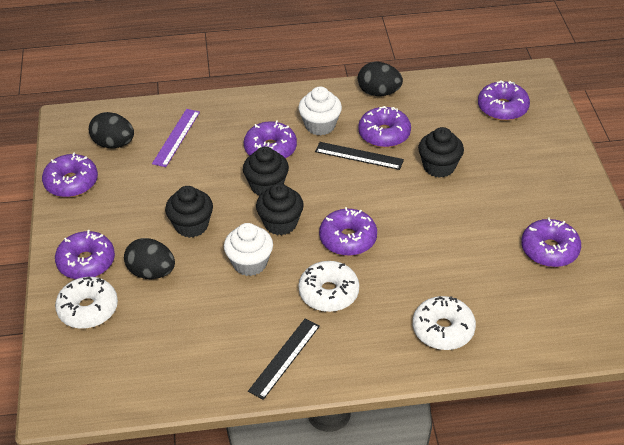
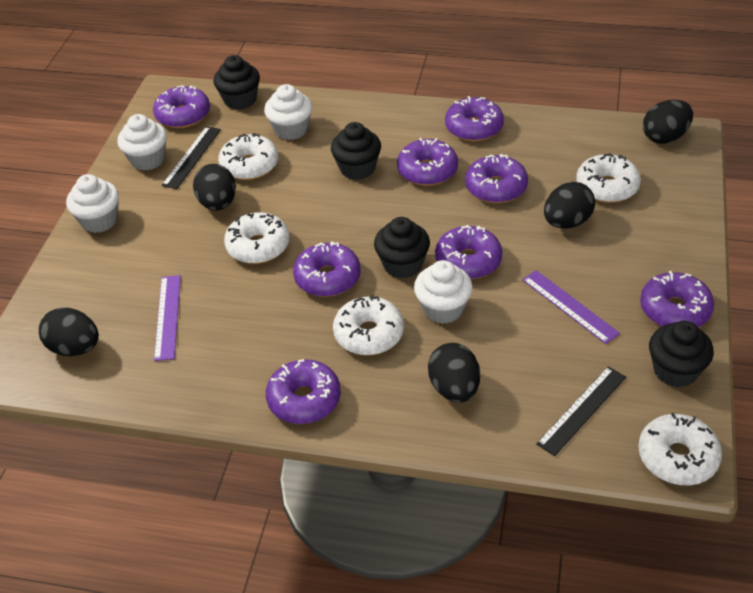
black egg: 3 -> 5
purple donut: 7 -> 8
purple ruler: 1 -> 2
white cupcake: 2 -> 4
white donut: 3 -> 5

